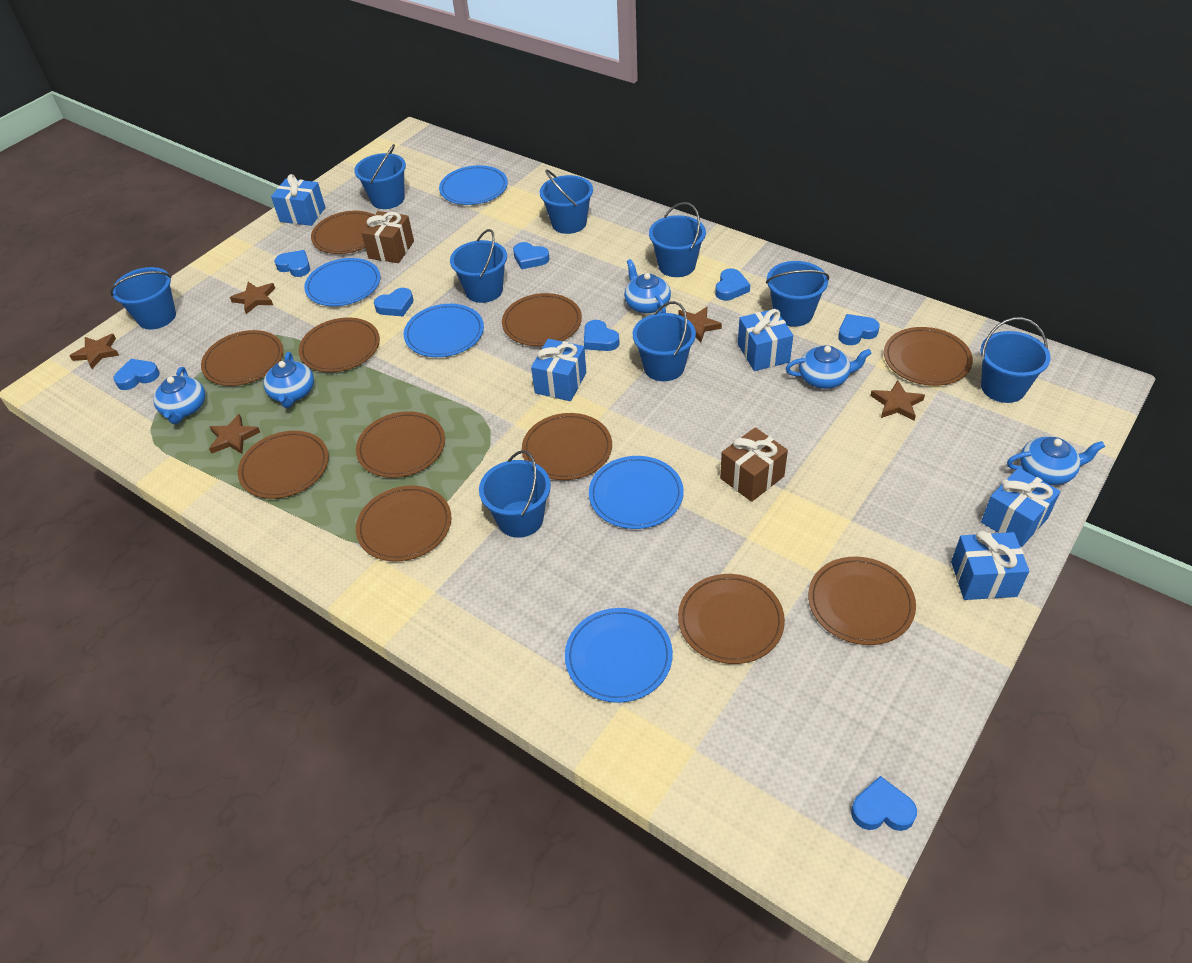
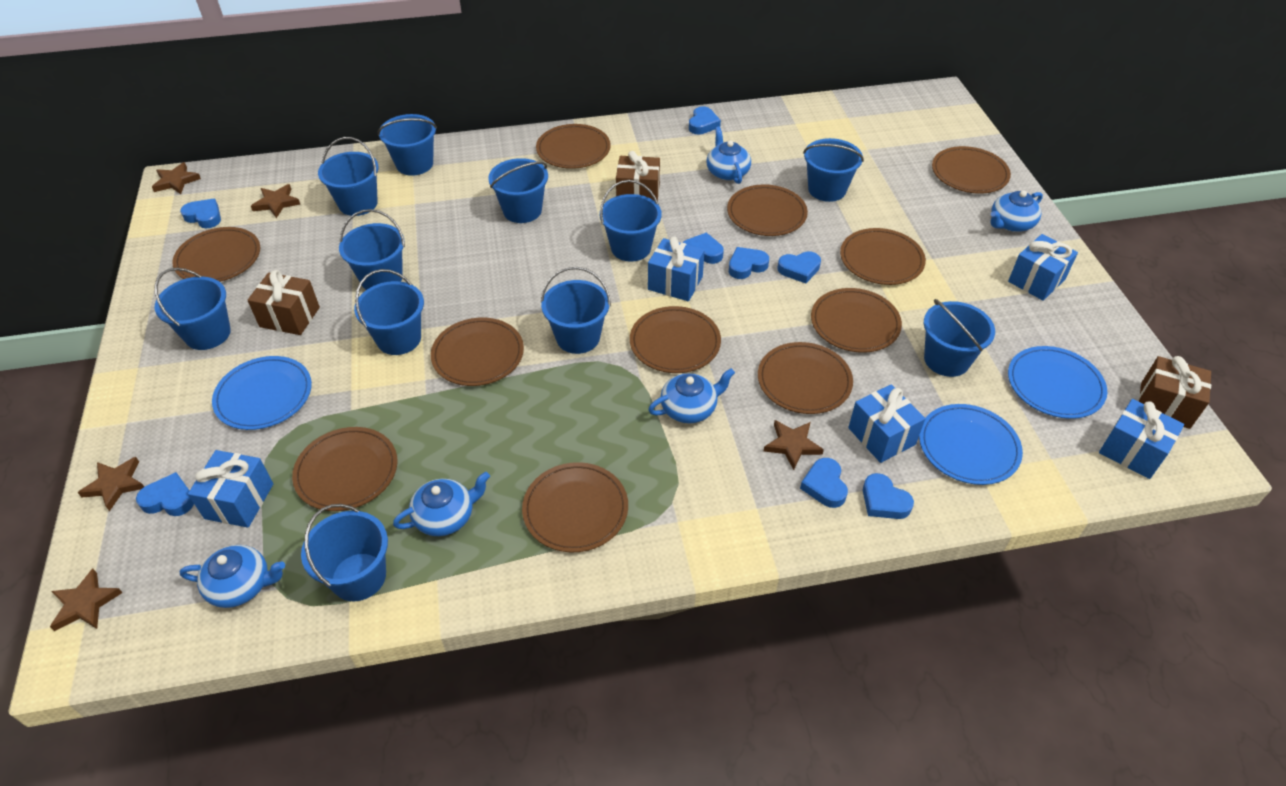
blue bucket: 9 -> 11
blue plate: 5 -> 3
brown gift: 2 -> 3

